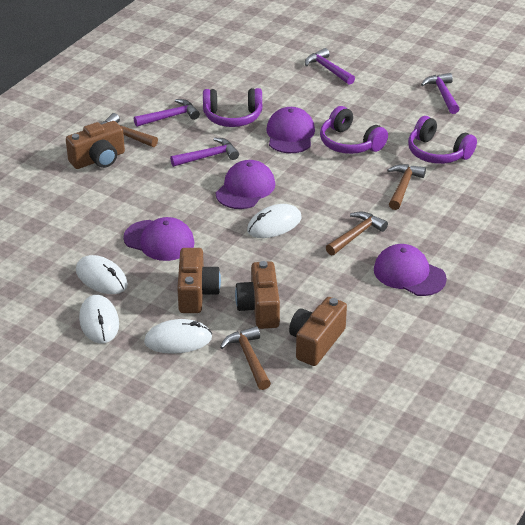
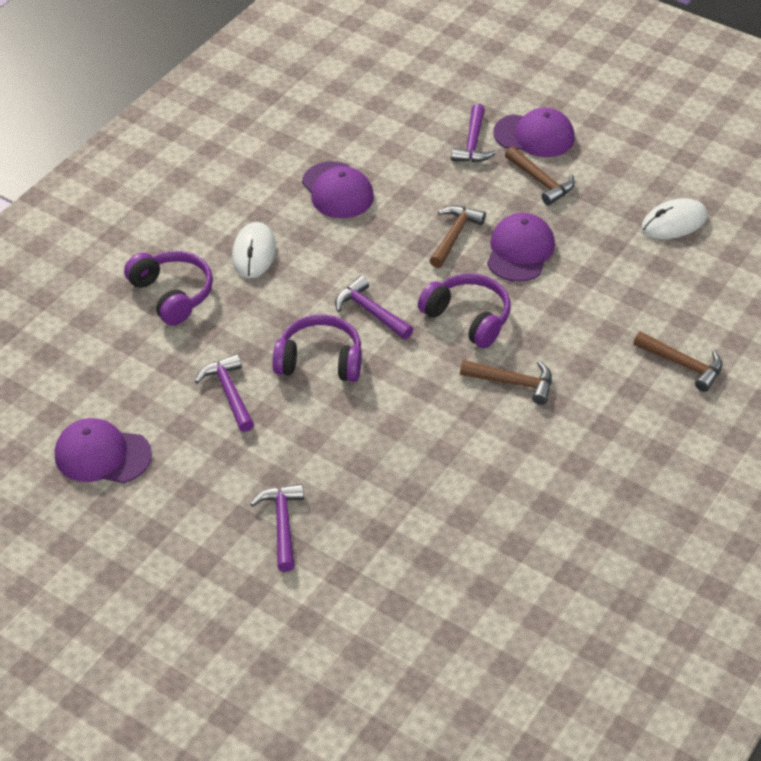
brown camera: 4 -> 0
white mouse: 4 -> 2

